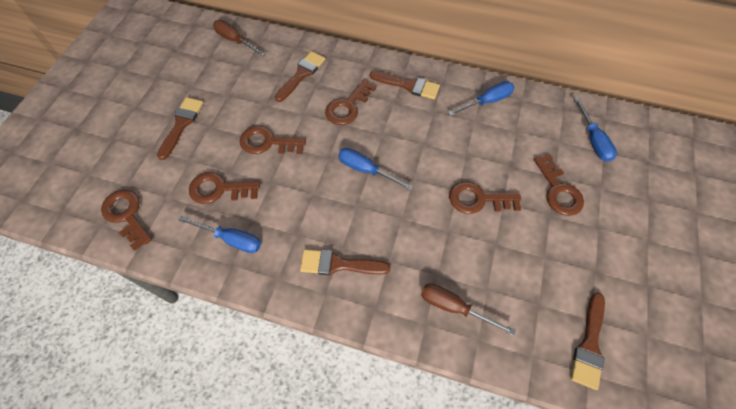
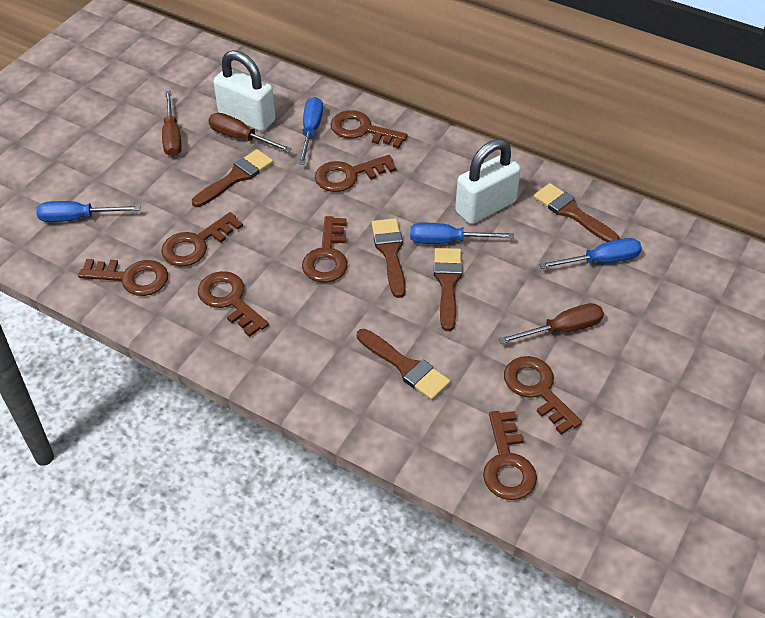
brown key: 6 -> 8
brown screwdriver: 2 -> 3
white padlock: 0 -> 2

